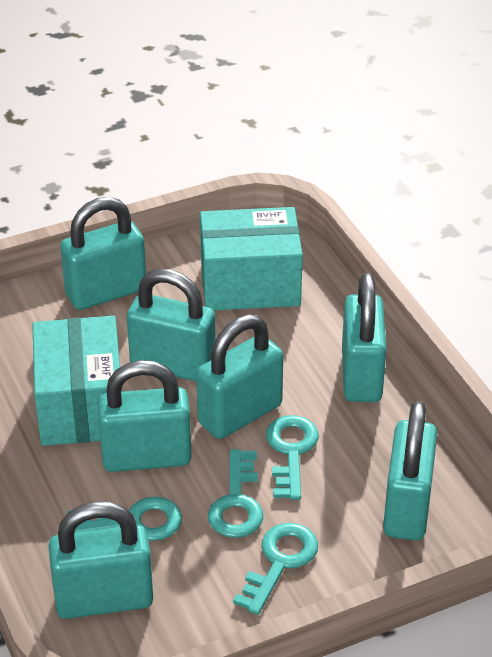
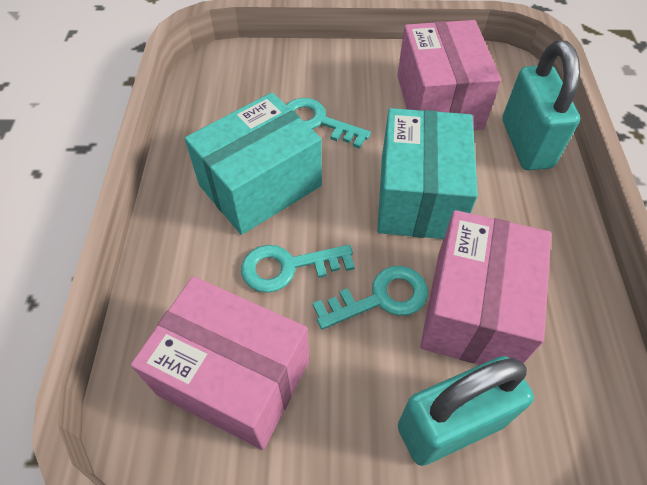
pink box: 0 -> 3
turquoise key: 4 -> 3
turquoise padlock: 7 -> 2

